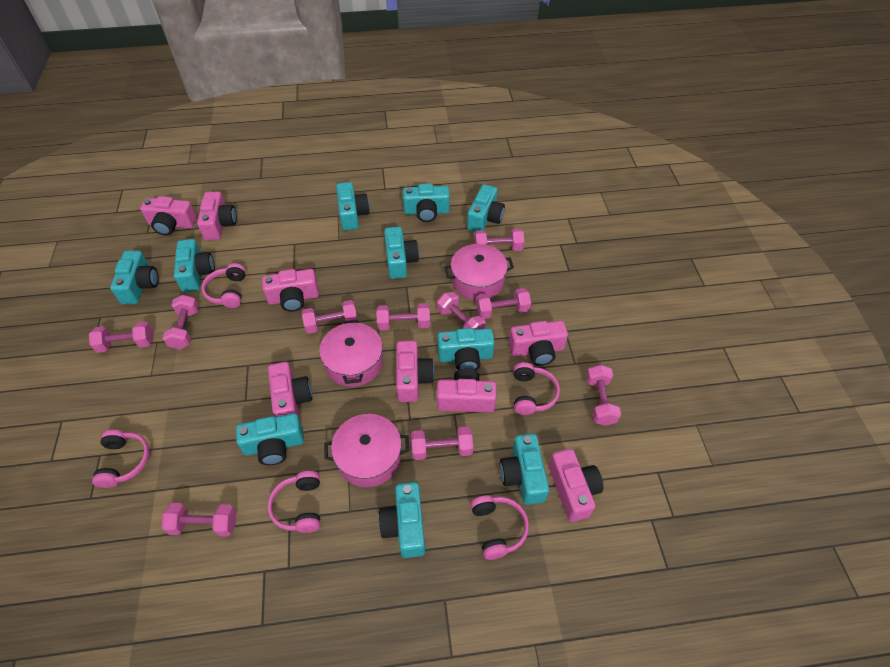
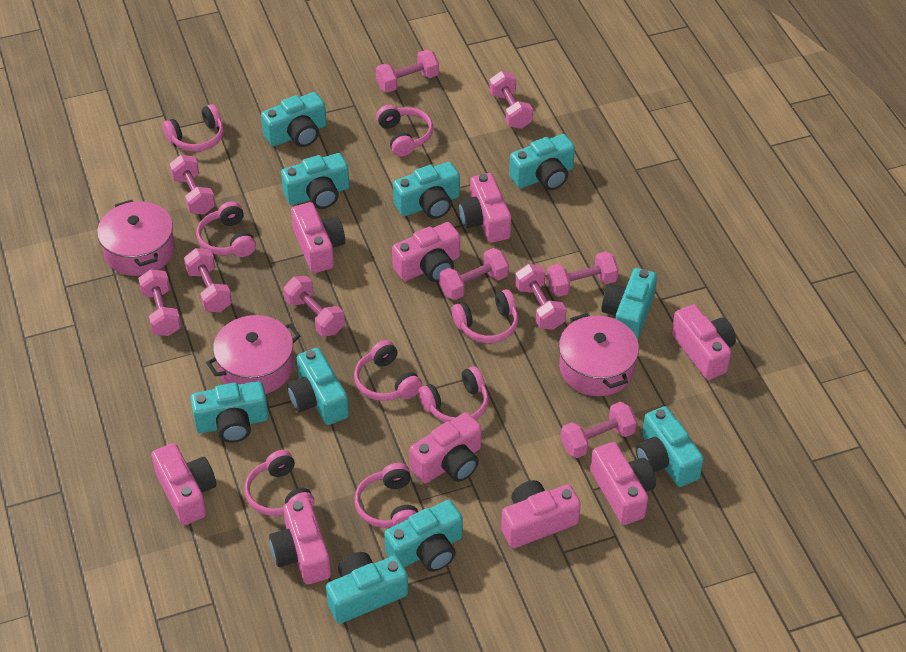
pink camera: 8 -> 9
pink headphones: 5 -> 8

